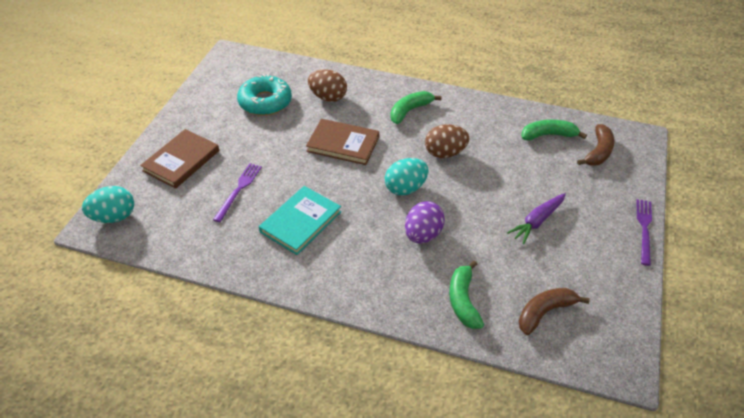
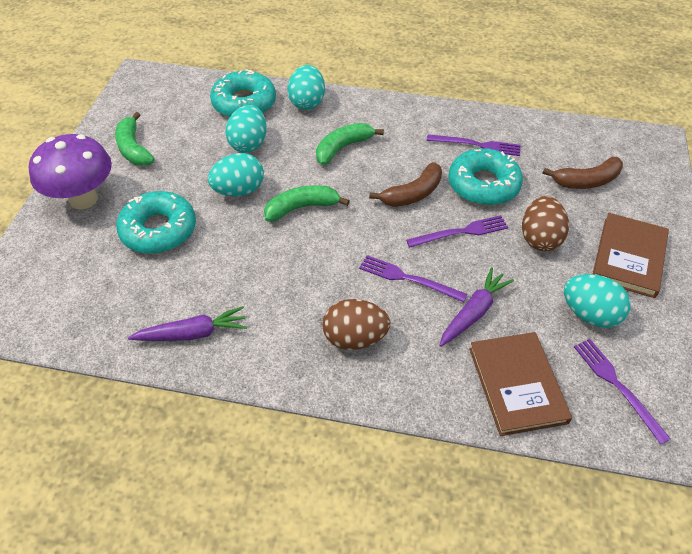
purple carrot: 1 -> 2
purple egg: 1 -> 0
purple fork: 2 -> 4
purple mushroom: 0 -> 1
turquoise book: 1 -> 0
turquoise donut: 1 -> 3
turquoise egg: 2 -> 4

